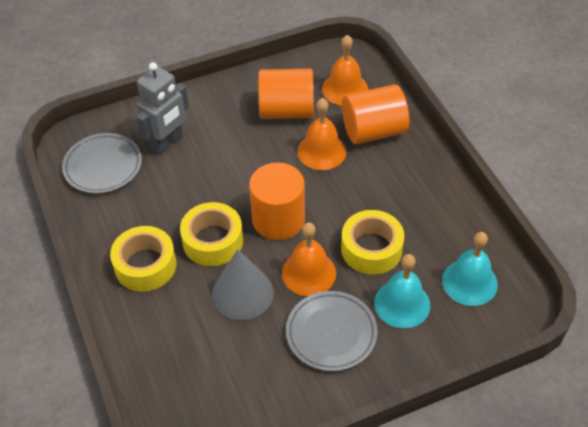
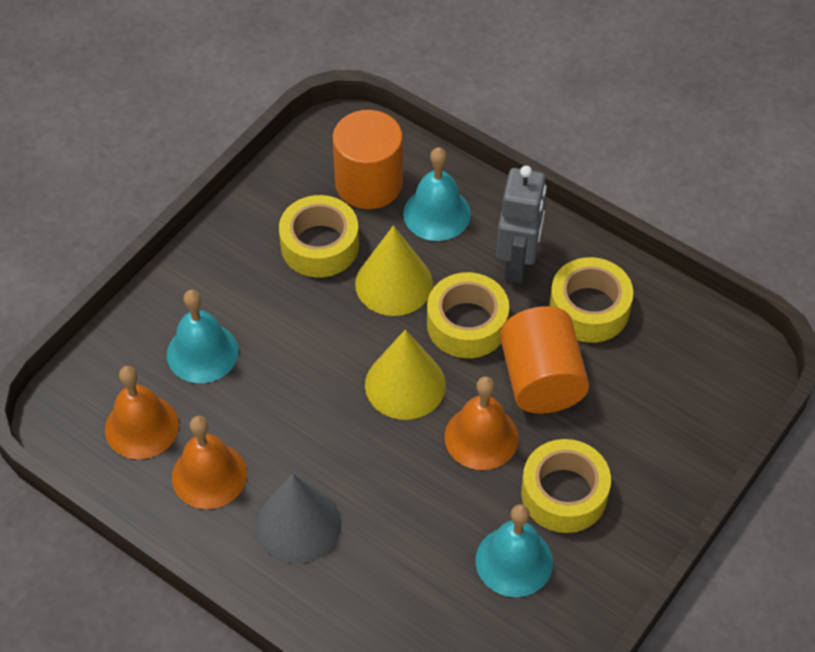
grey plate: 2 -> 0
orange cylinder: 3 -> 2
turquoise bell: 2 -> 3
yellow cone: 0 -> 2
yellow tape: 3 -> 4

